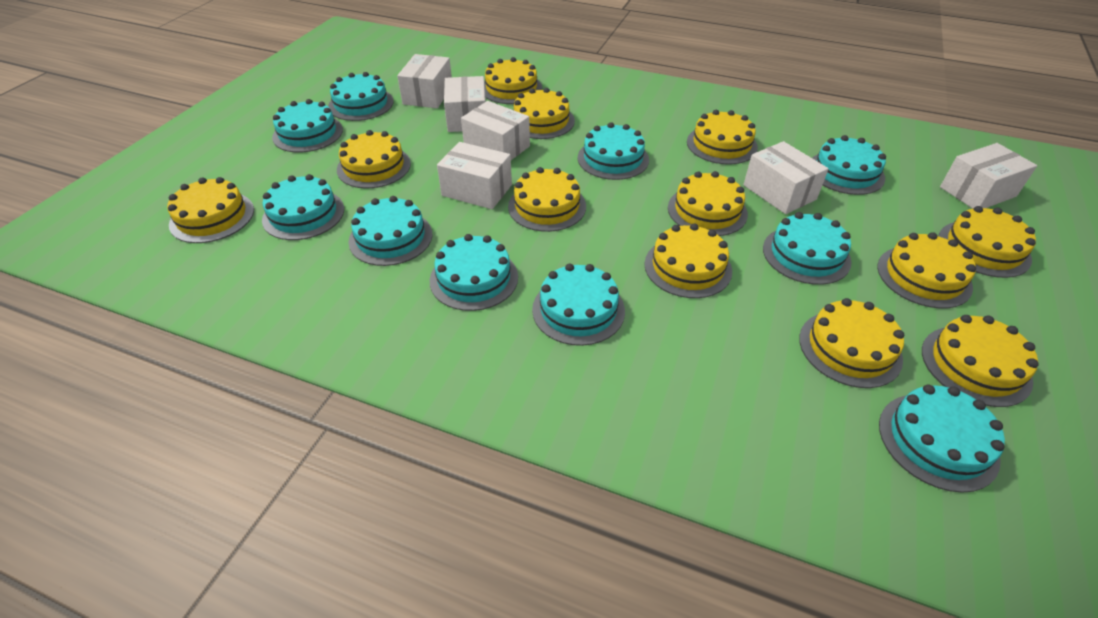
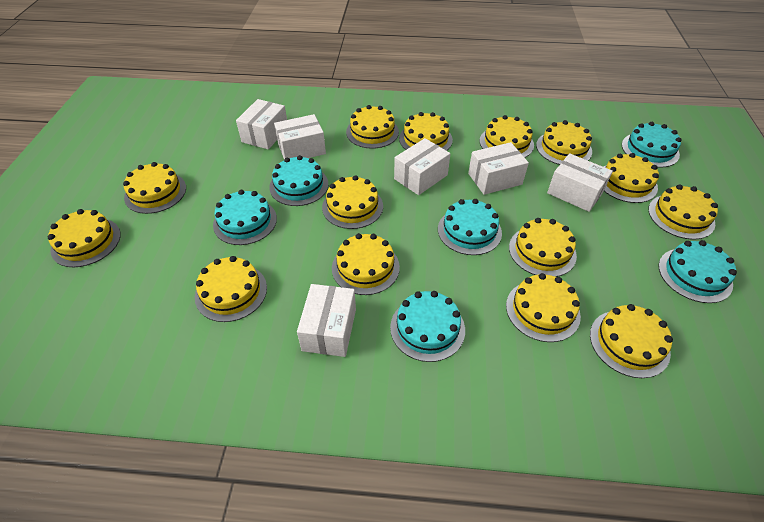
turquoise cake: 10 -> 6
yellow cake: 12 -> 14

